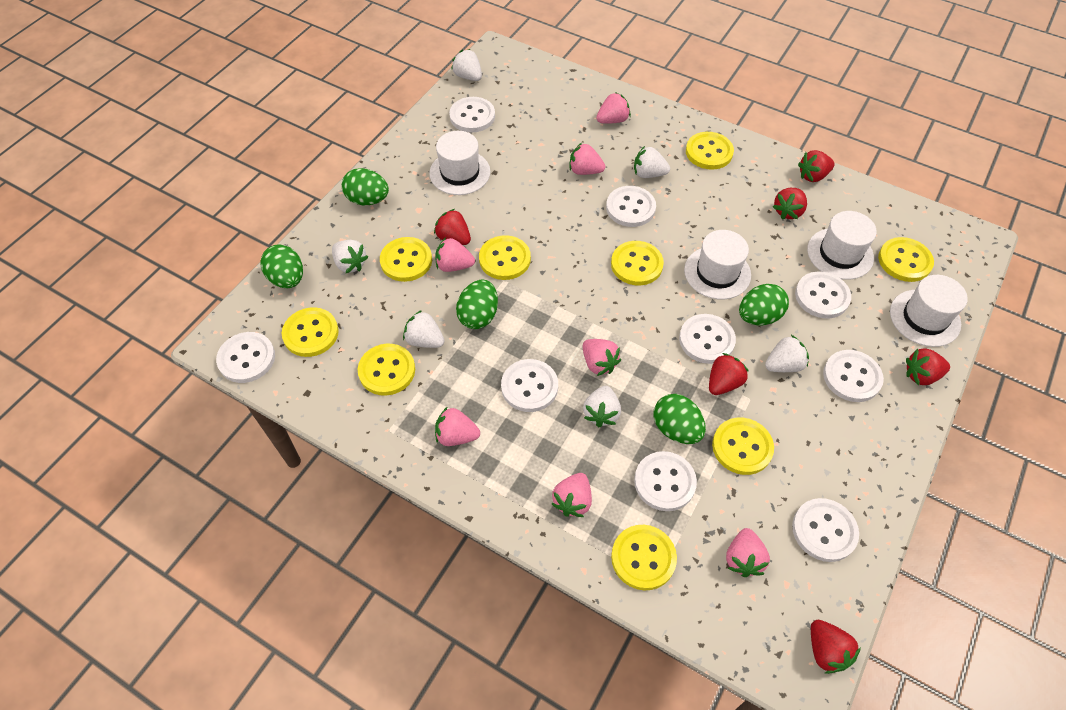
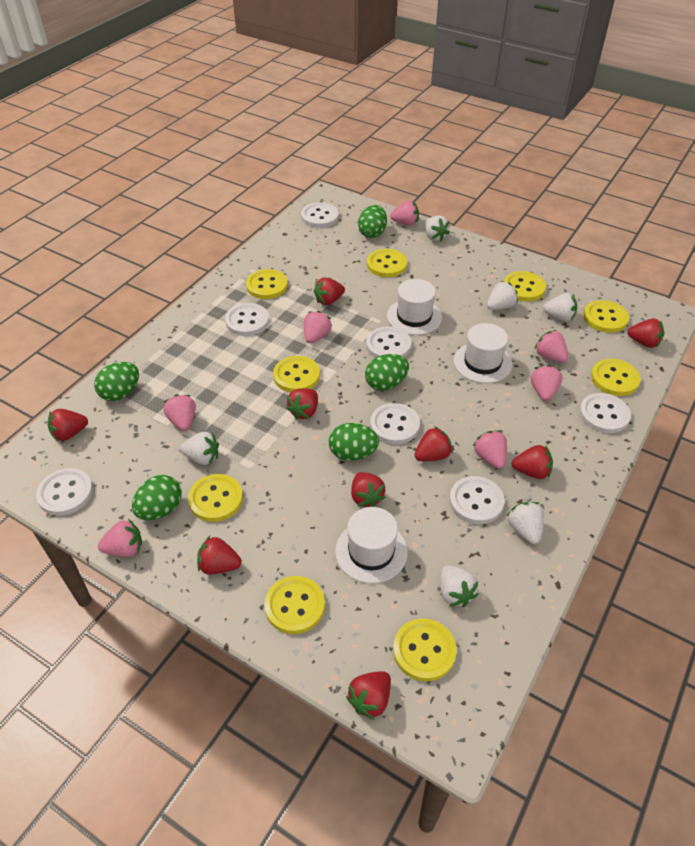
red strawberry: 6 -> 9
white button: 9 -> 7
white hat: 4 -> 3

